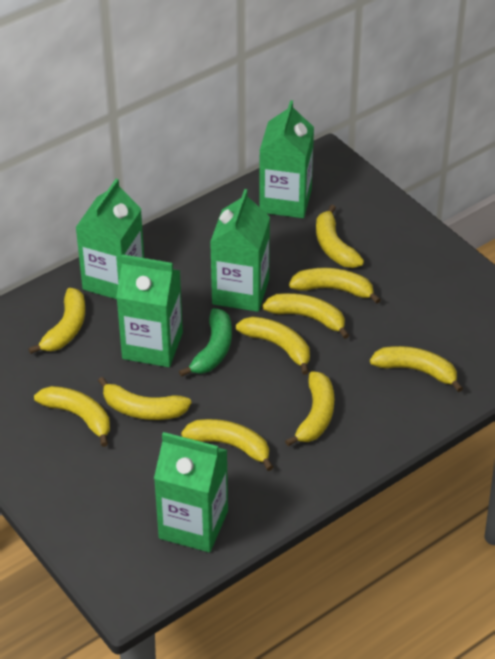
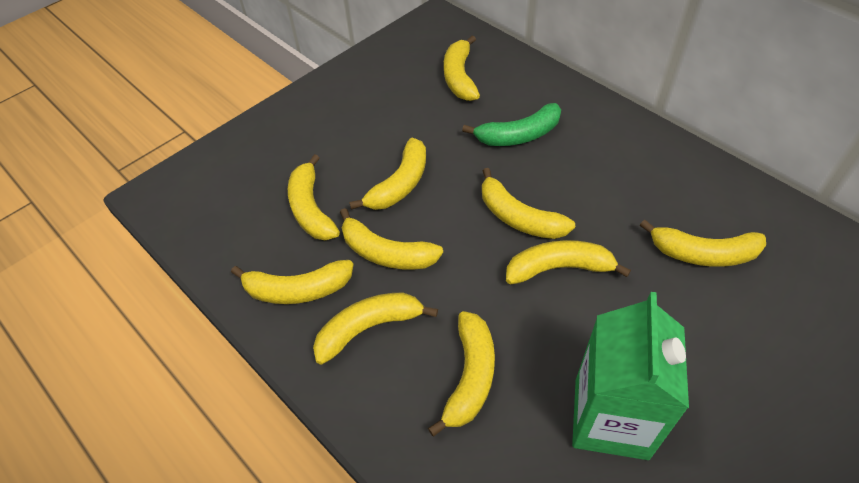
green carton: 5 -> 1

